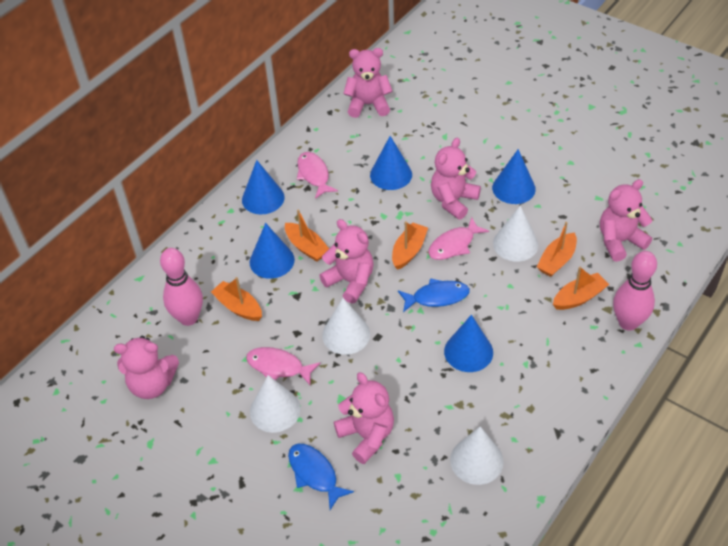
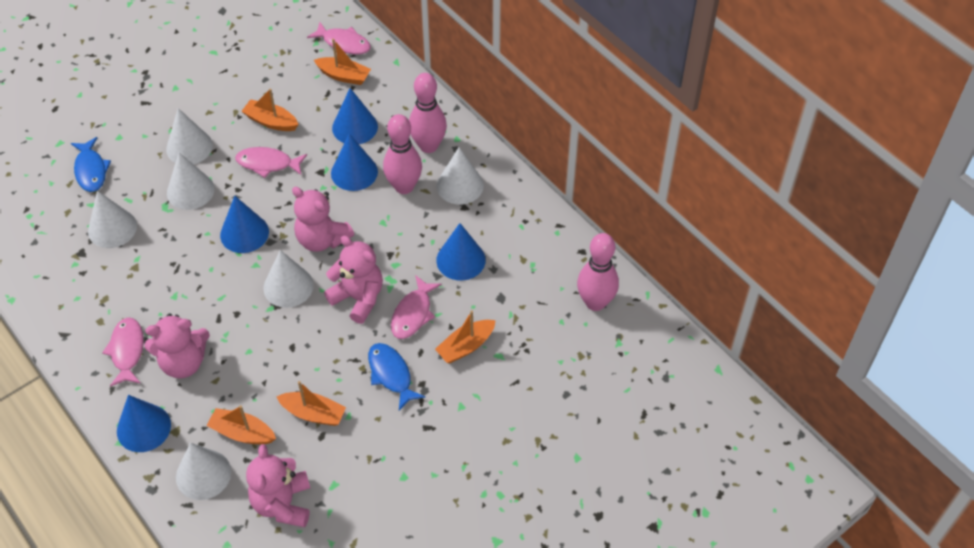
pink bowling pin: 2 -> 3
pink fish: 3 -> 4
pink teddy bear: 6 -> 4
white cone: 4 -> 6

